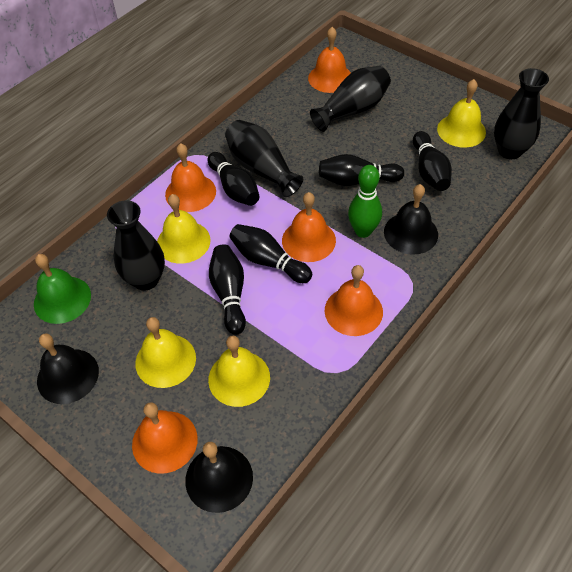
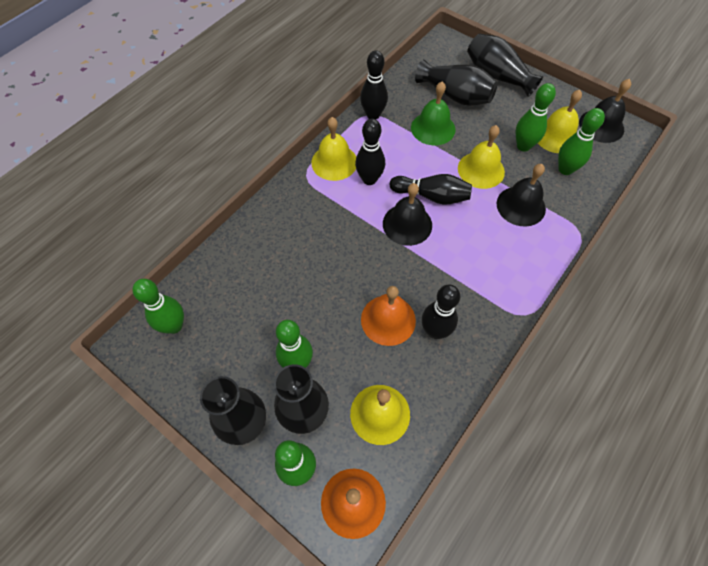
black bowling pin: 5 -> 4
green bowling pin: 1 -> 5
orange bell: 5 -> 2

